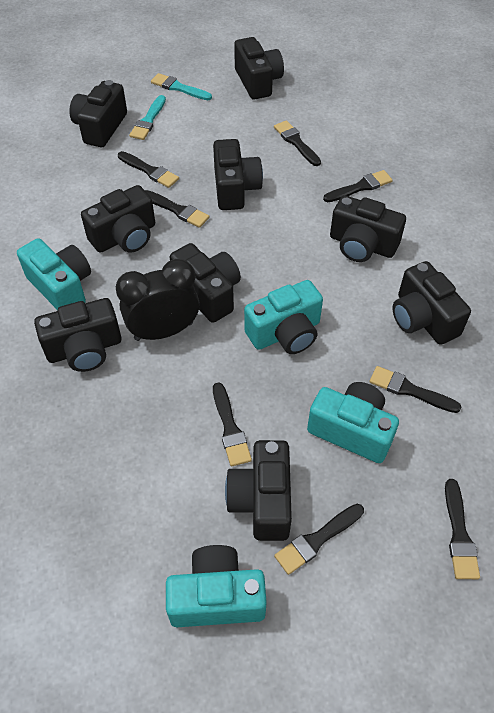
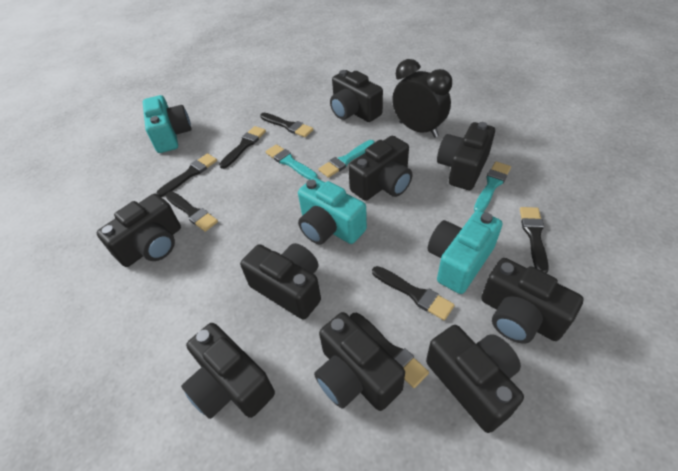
black brush: 8 -> 7
turquoise brush: 2 -> 3
turquoise camera: 4 -> 3

